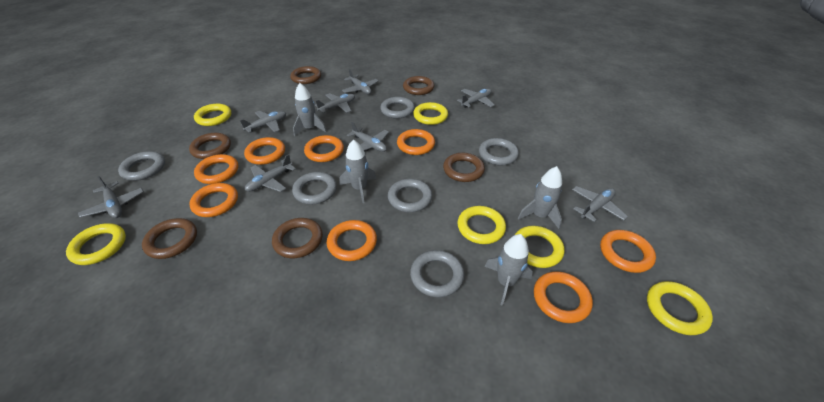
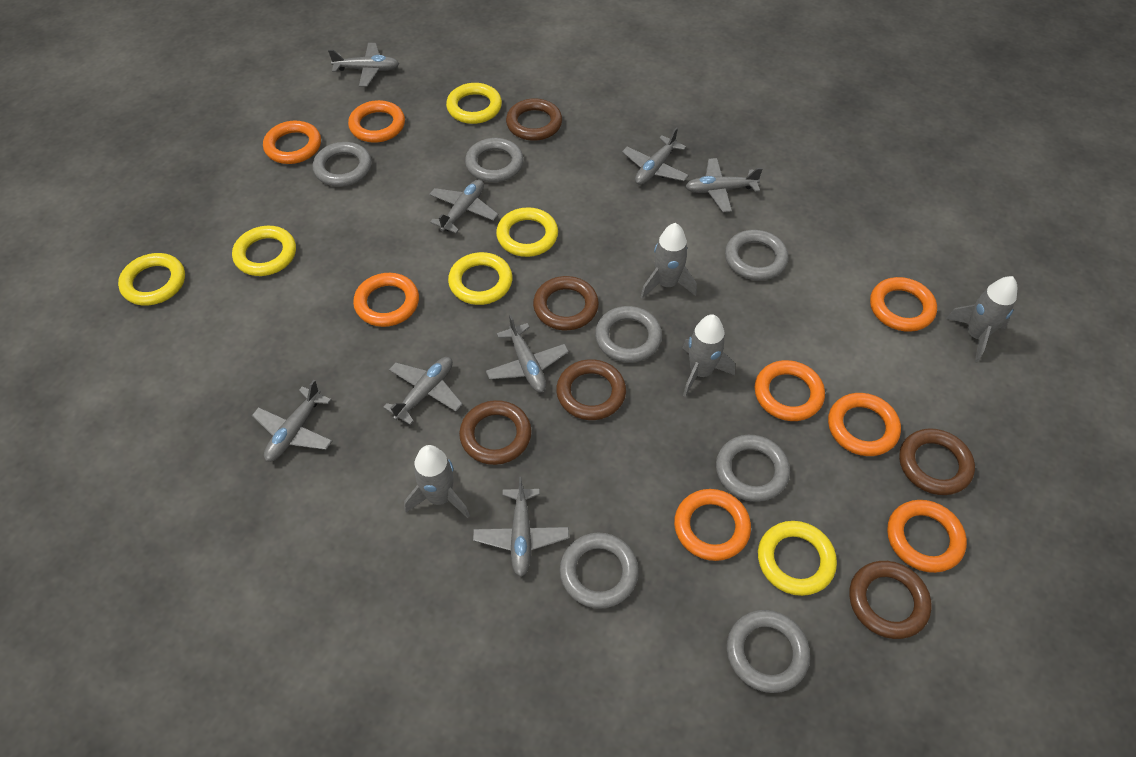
grey ring: 6 -> 7

